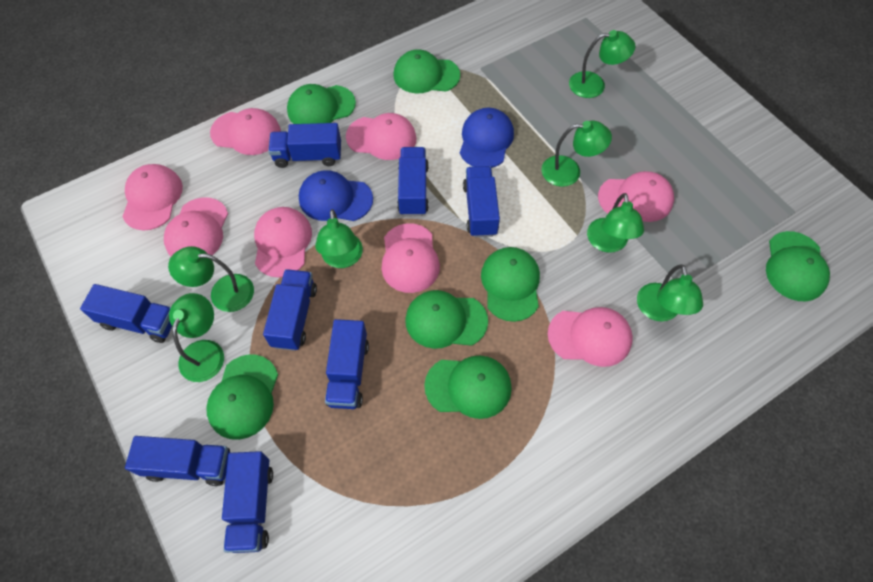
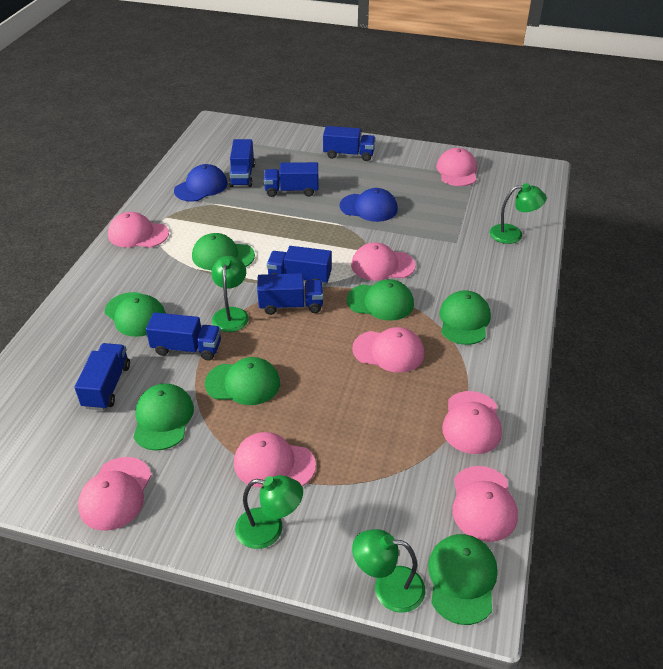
blue truck: 8 -> 7
green lamp: 7 -> 4

